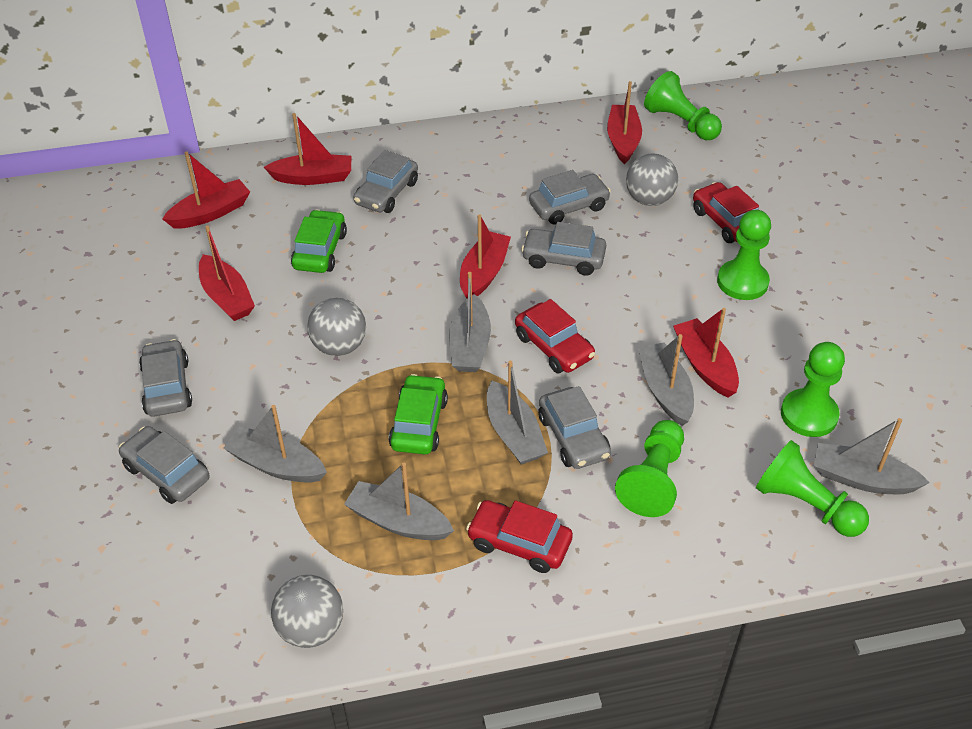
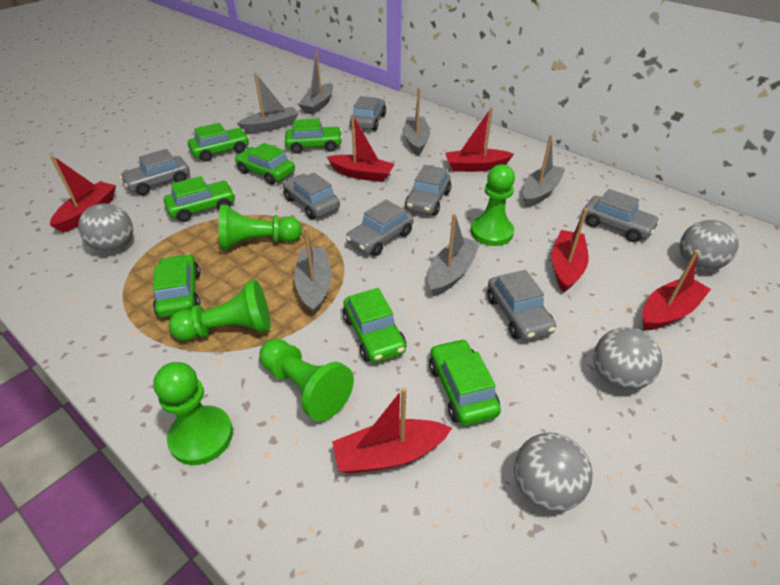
green car: 2 -> 7
grey ball: 3 -> 4
grey car: 6 -> 7
red car: 3 -> 0

